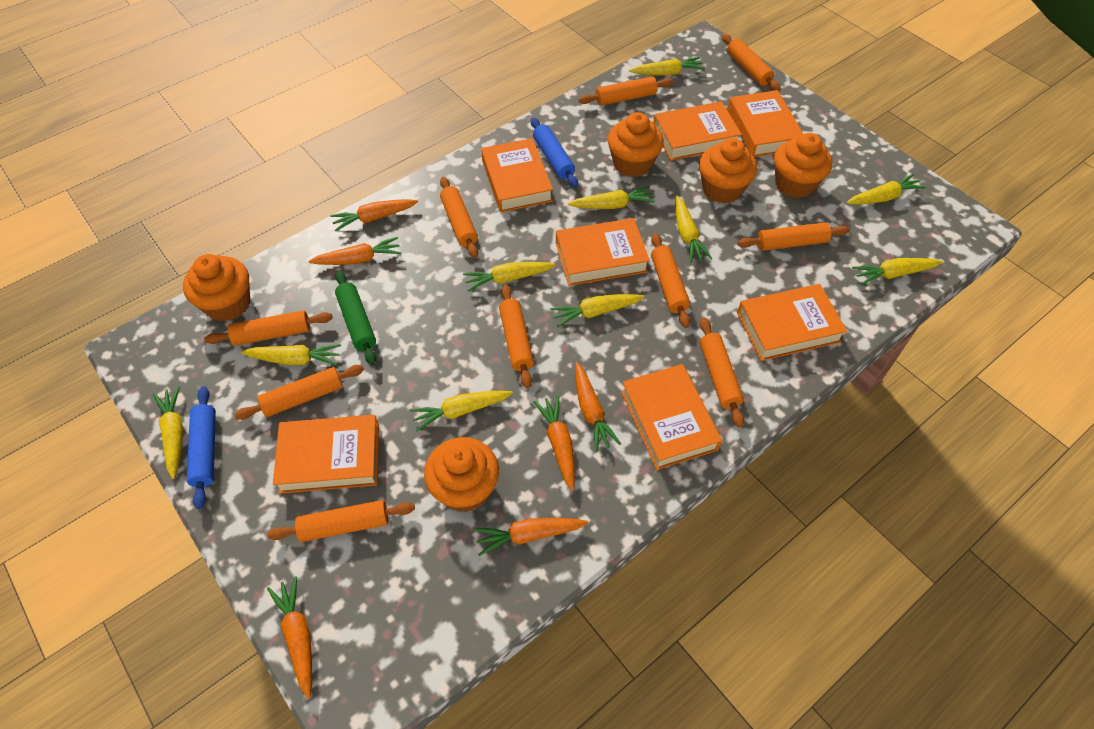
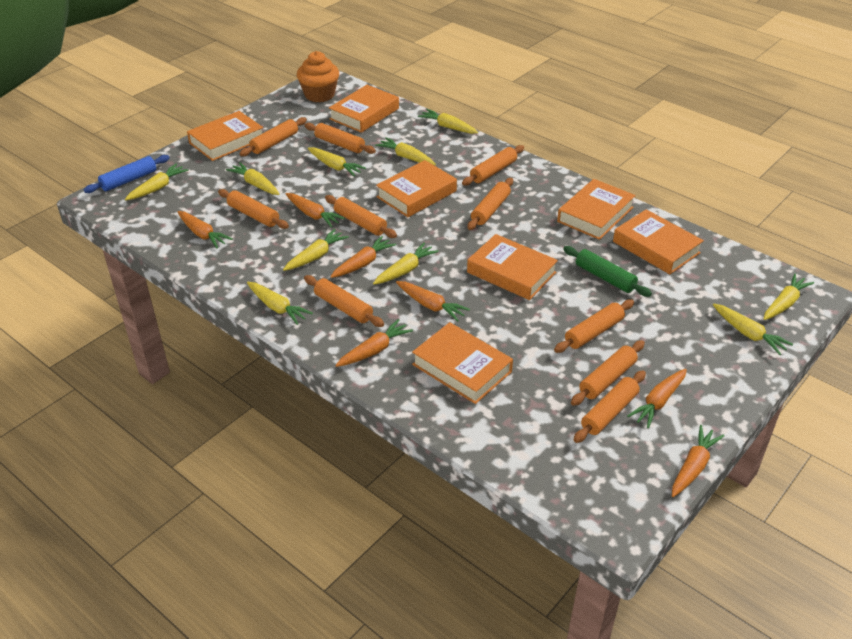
blue rolling pin: 2 -> 1
orange carrot: 6 -> 7
orange cupcake: 5 -> 1

